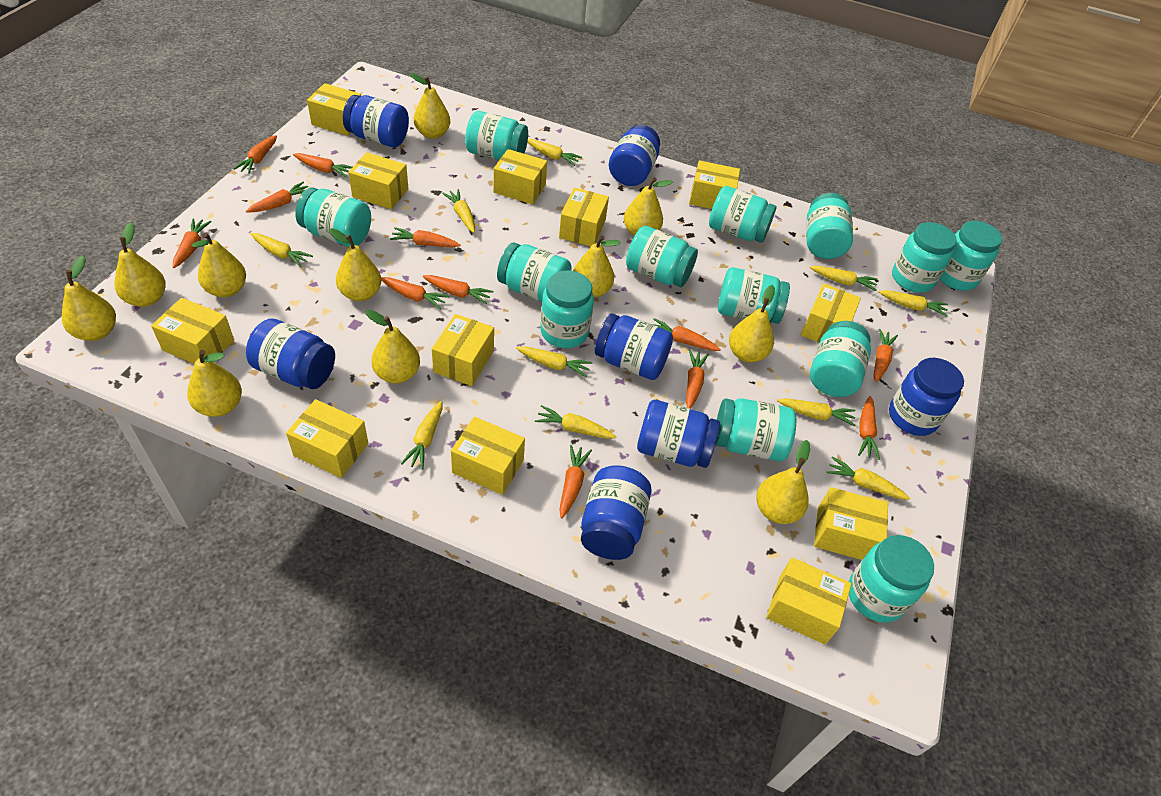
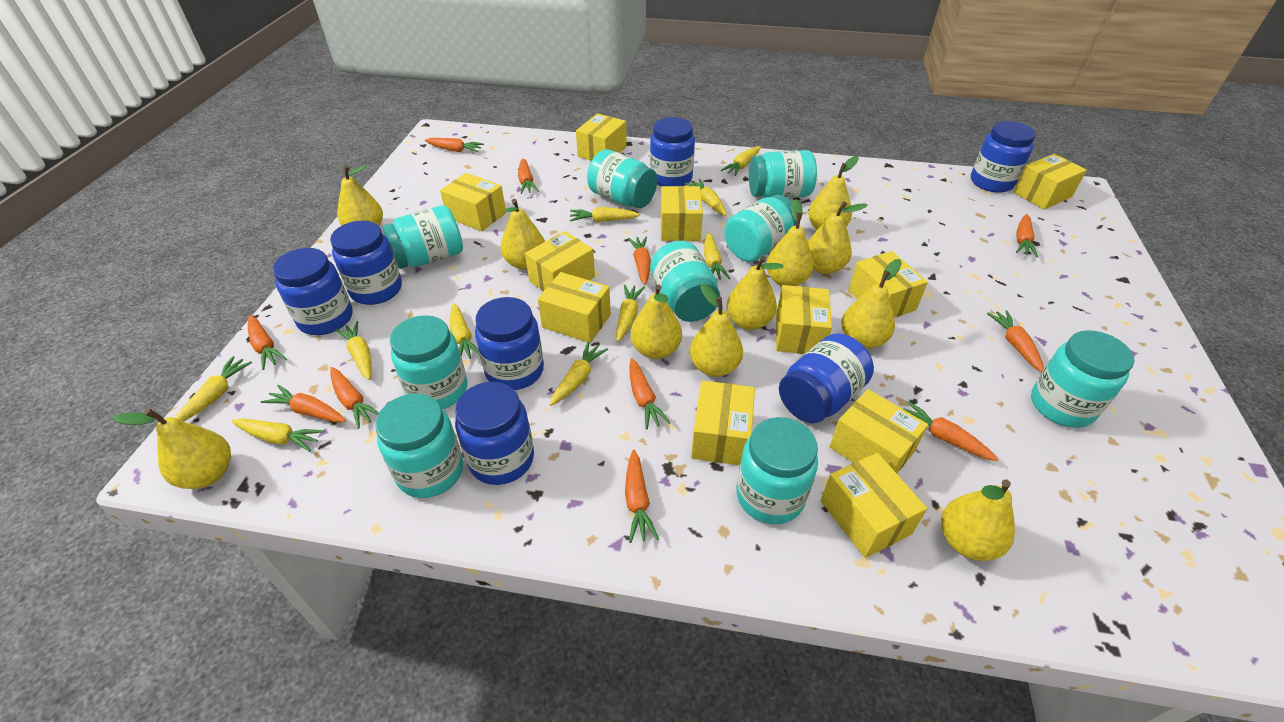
orange carrot: 12 -> 11
turquoise jar: 13 -> 9
yellow box: 12 -> 11

